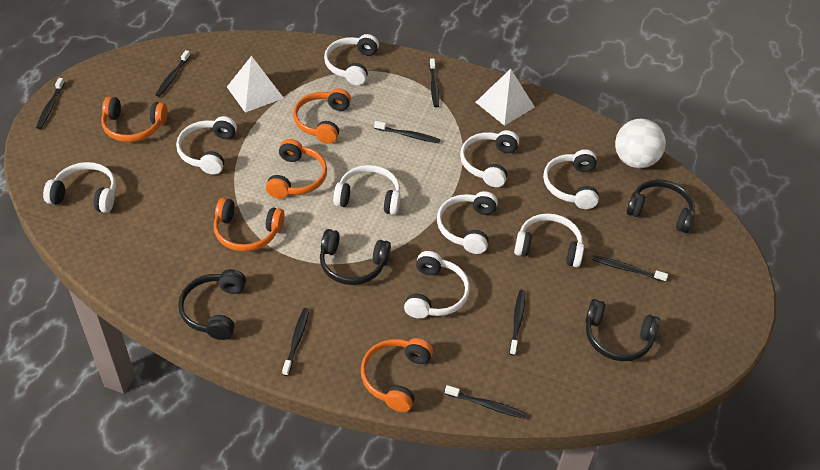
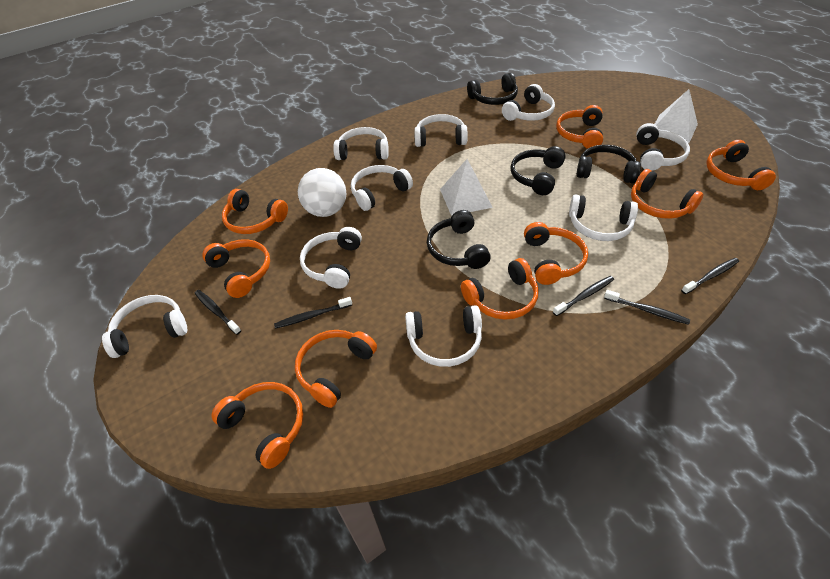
black toothbrush: 8 -> 5
orange headphones: 5 -> 9

